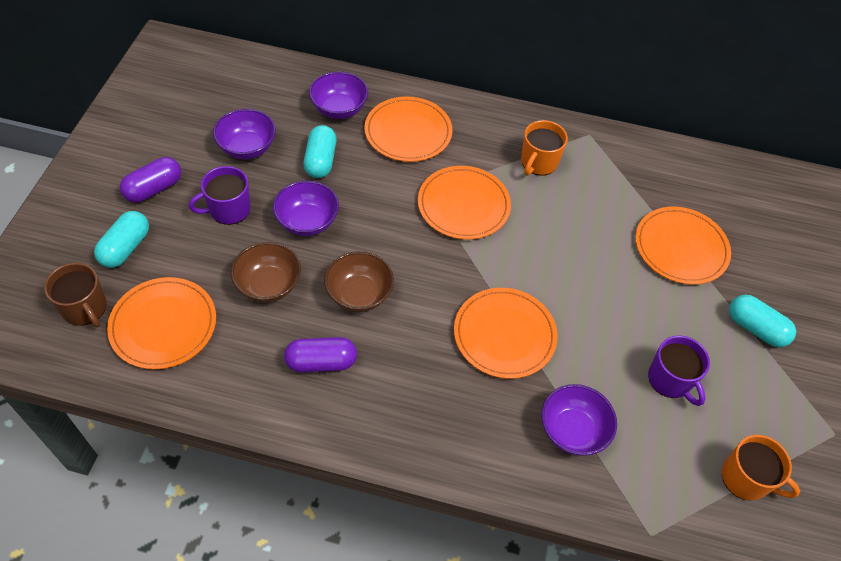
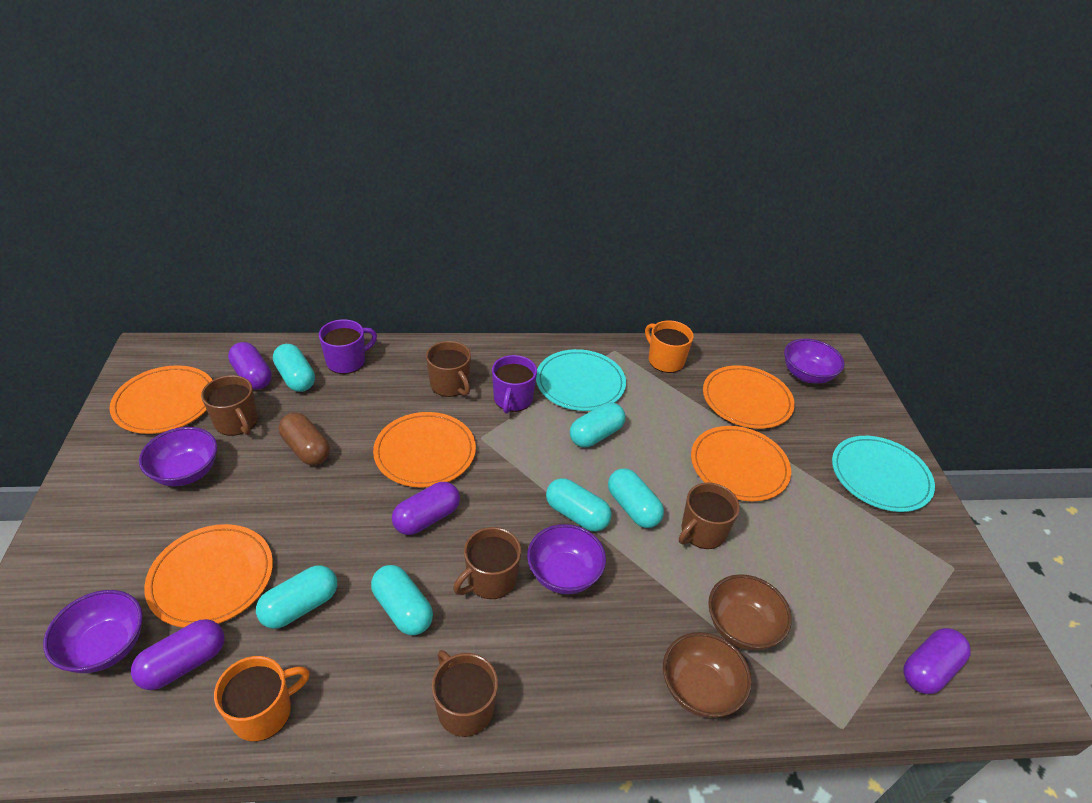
brown capsule: 0 -> 1
brown mug: 1 -> 5
purple capsule: 2 -> 4
turquoise capsule: 3 -> 6
turquoise plate: 0 -> 2

